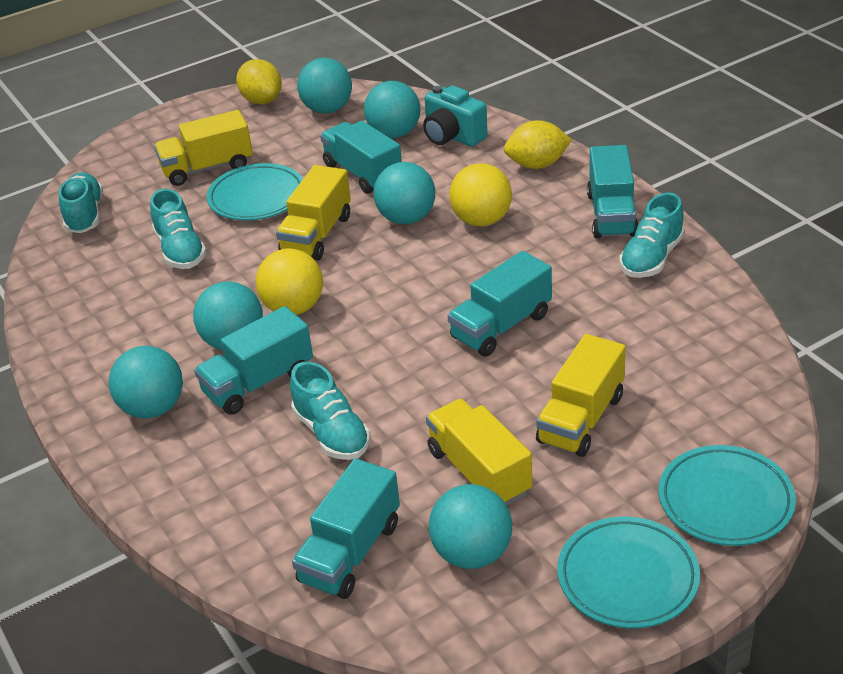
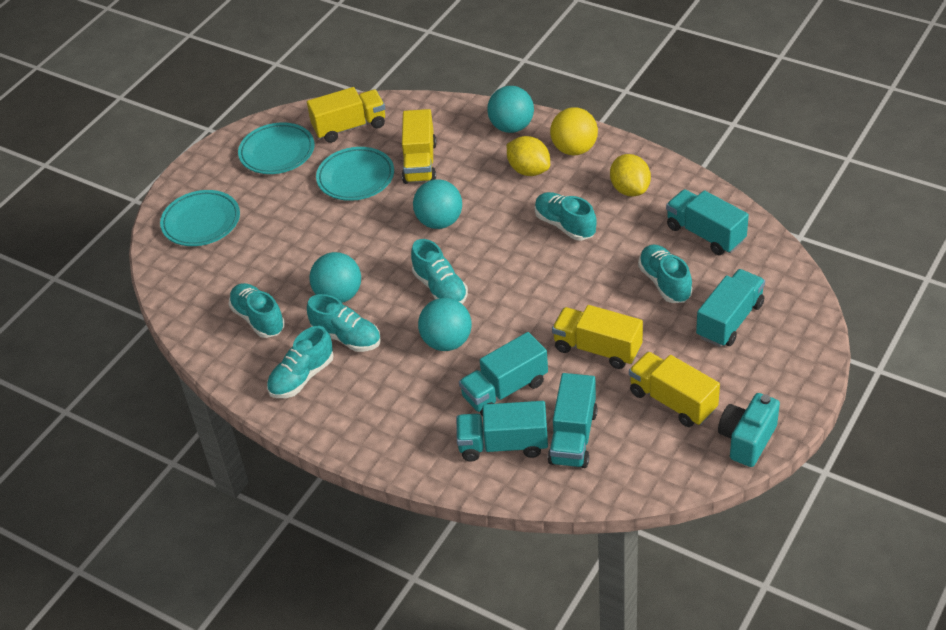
turquoise ball: 6 -> 4
turquoise shoe: 4 -> 6
yellow ball: 2 -> 1

